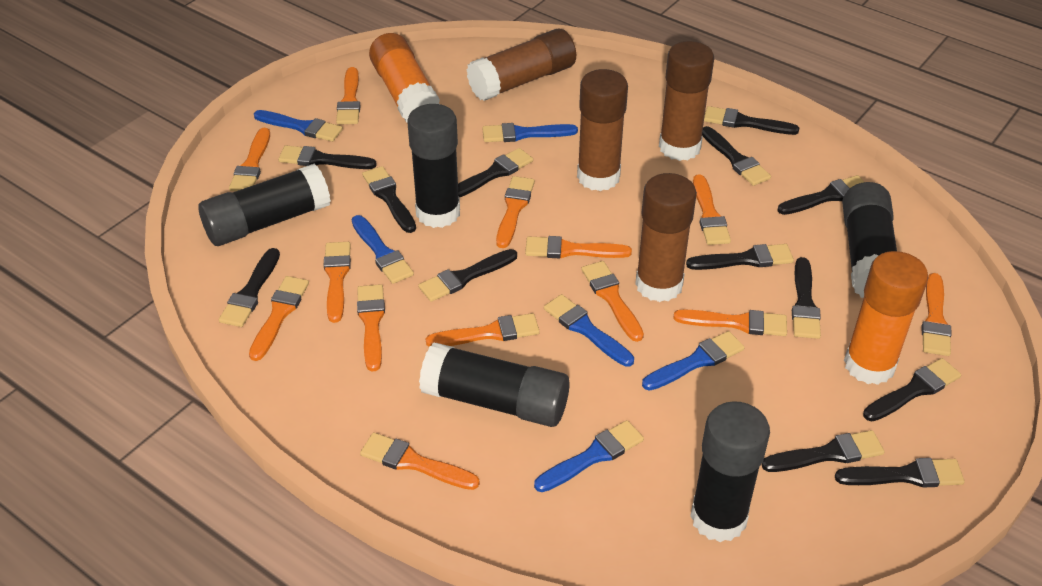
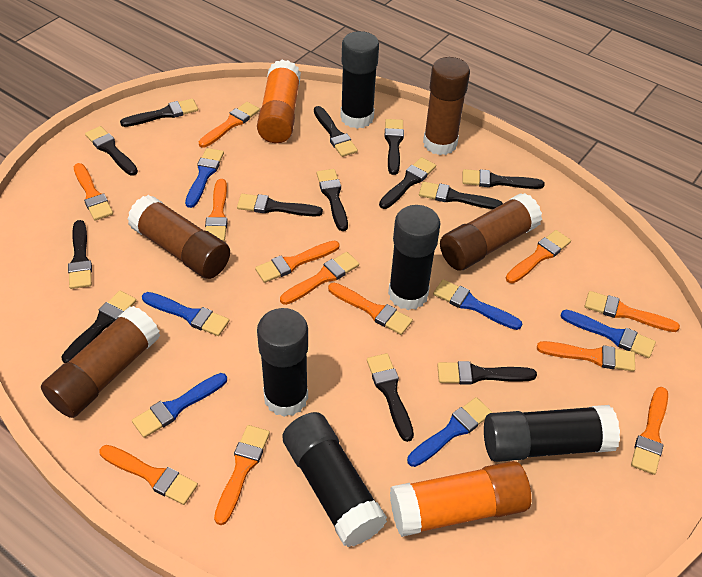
orange brush: 13 -> 12

